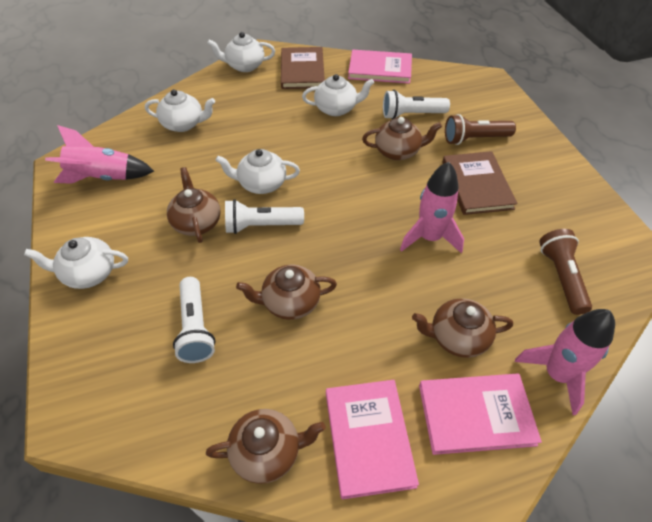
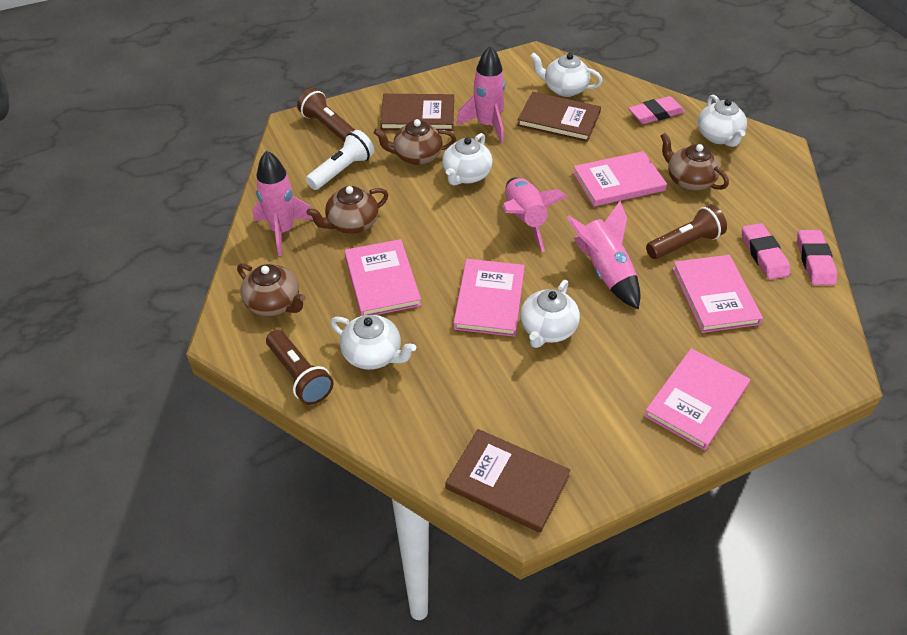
brown book: 2 -> 3
brown flashlight: 2 -> 3
brown teapot: 5 -> 4
pink book: 3 -> 5
pink eraser: 0 -> 3
pink rocket: 3 -> 4
white flashlight: 3 -> 1

